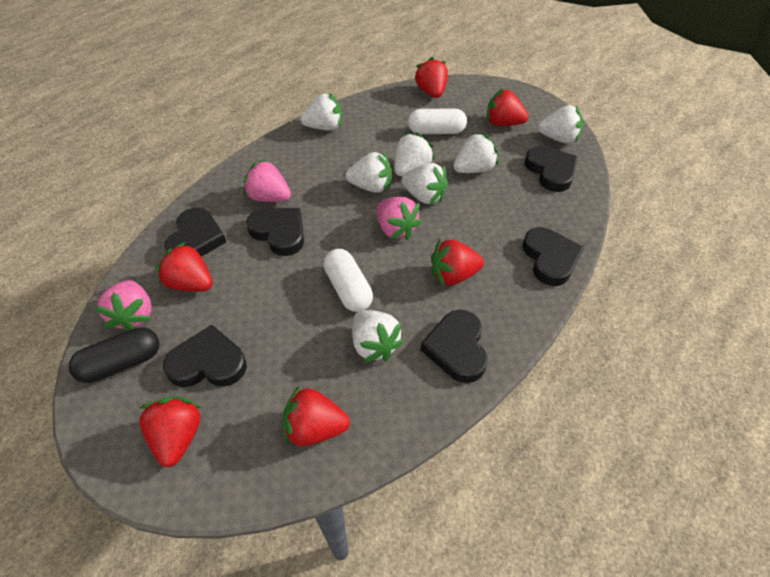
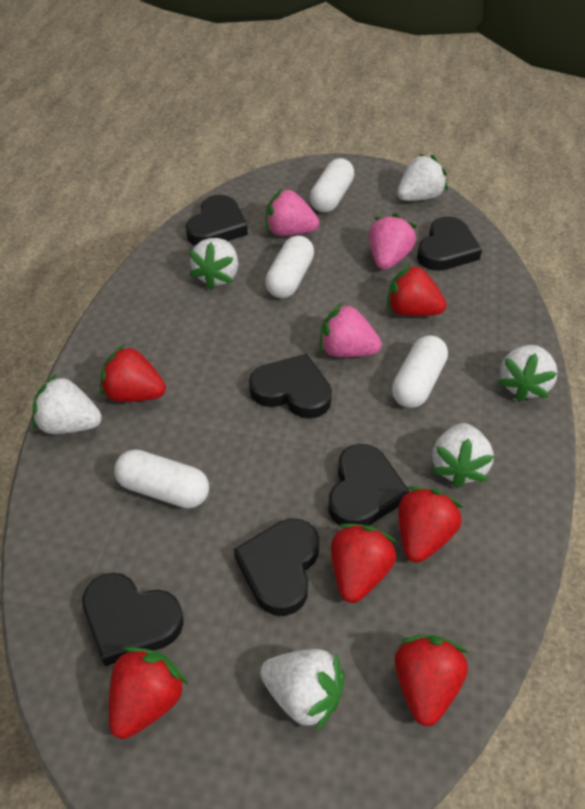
black capsule: 1 -> 0
white capsule: 2 -> 4
white strawberry: 7 -> 6

